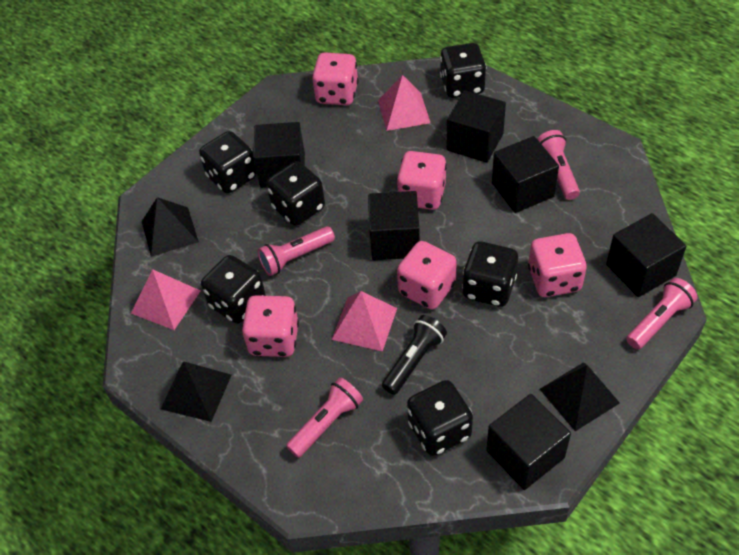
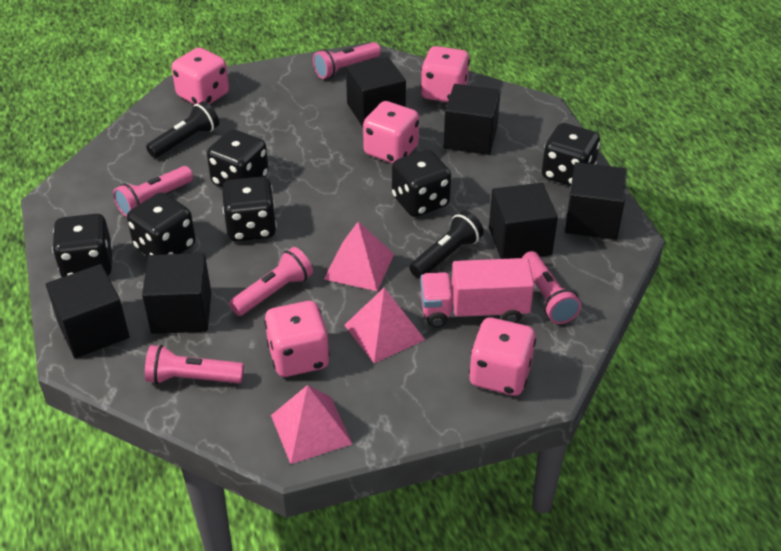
black flashlight: 1 -> 2
black pyramid: 3 -> 0
pink flashlight: 4 -> 5
pink truck: 0 -> 1

